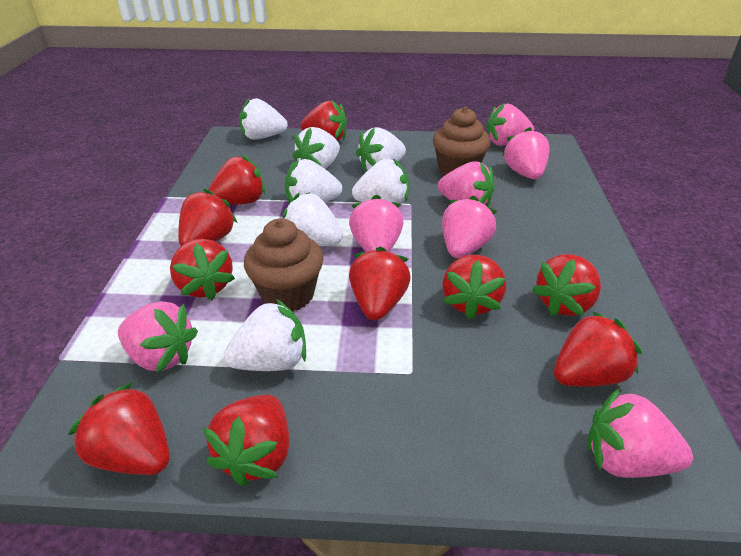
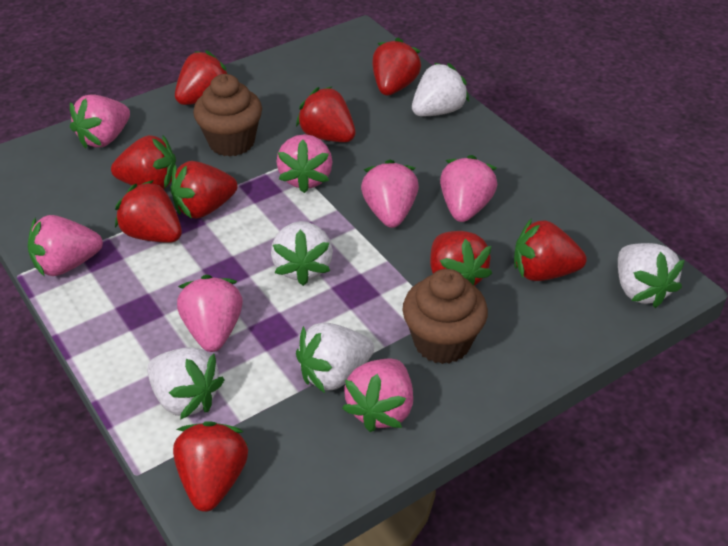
red strawberry: 10 -> 9
white strawberry: 7 -> 5

